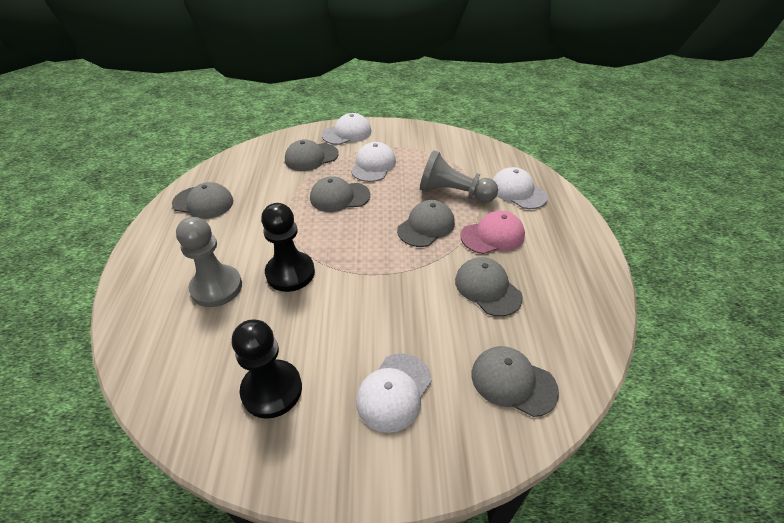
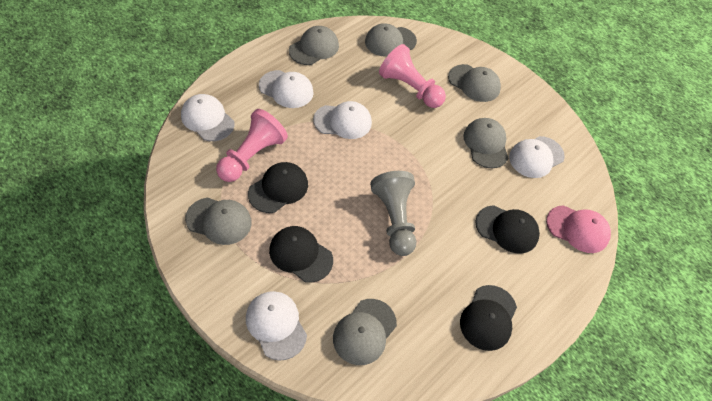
black cap: 0 -> 4
black pawn: 2 -> 0
grey pawn: 2 -> 1
pink pawn: 0 -> 2
white cap: 4 -> 5

